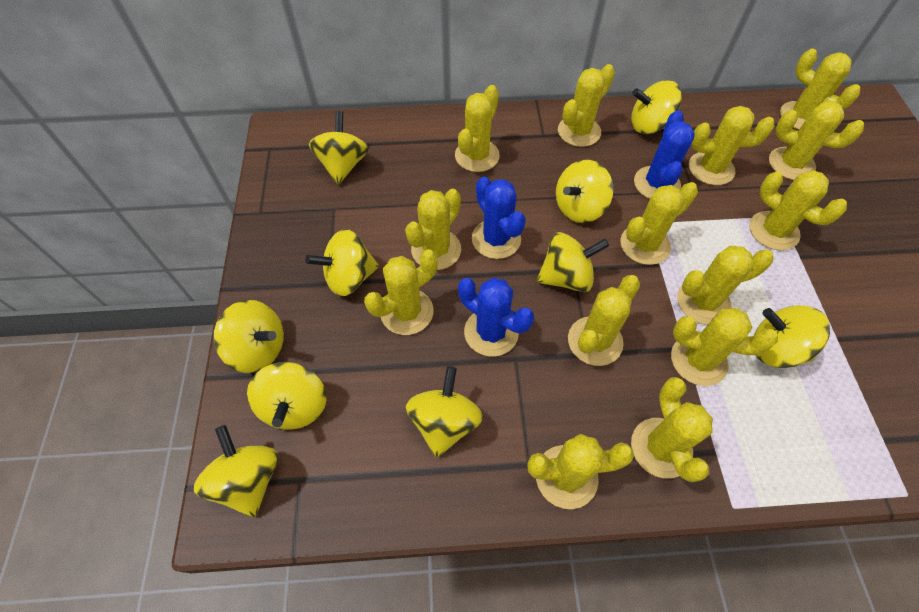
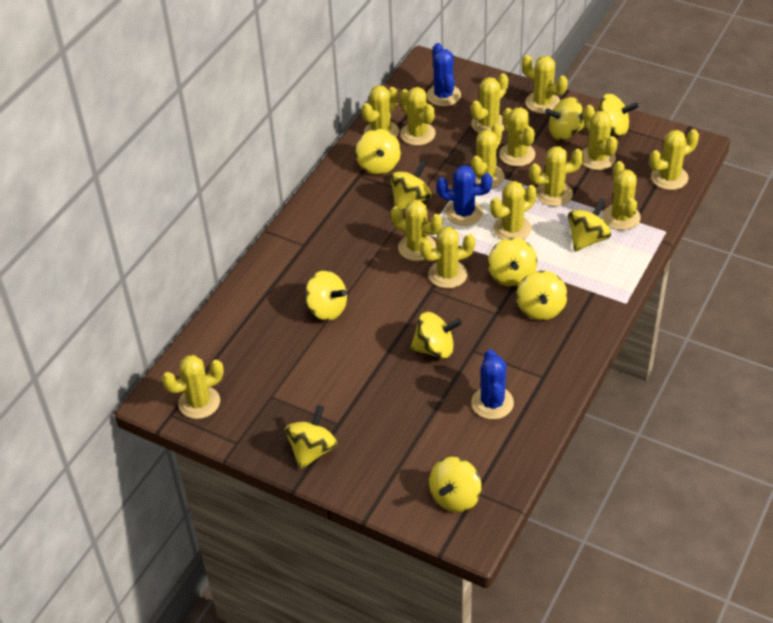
yellow spinning top: 10 -> 11

